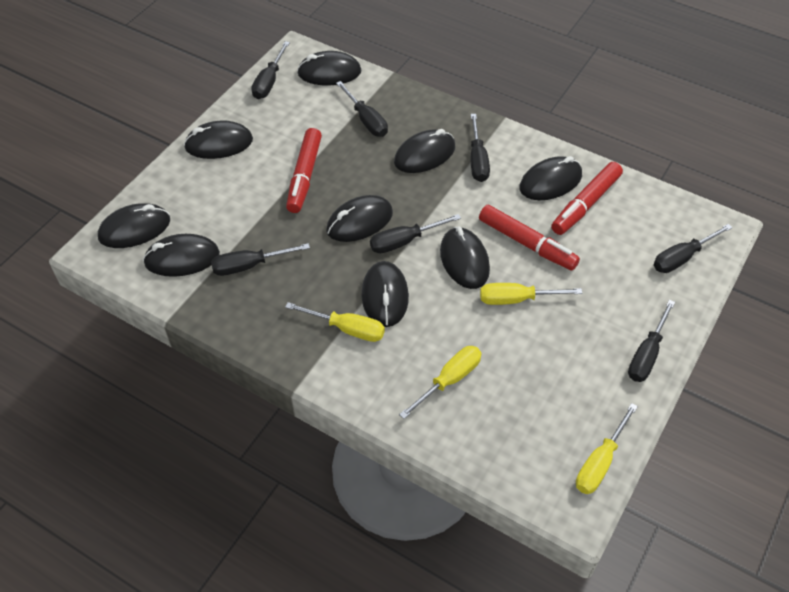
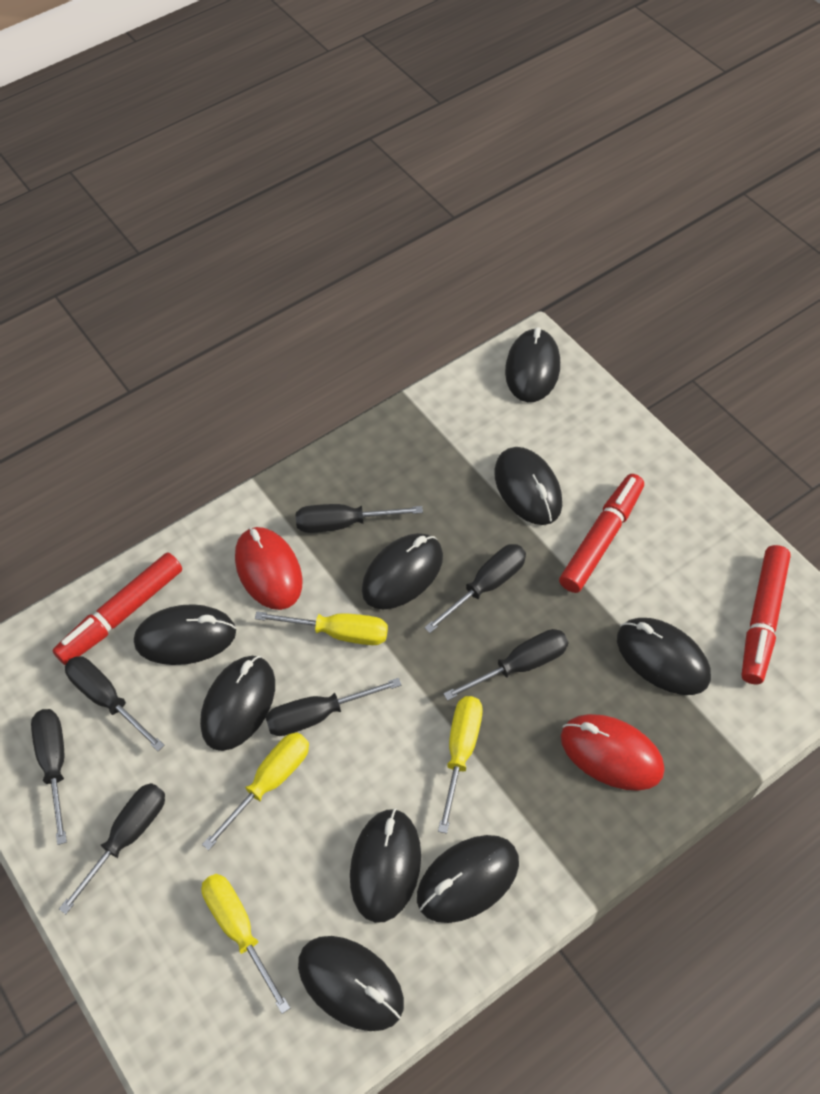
red mouse: 0 -> 2

